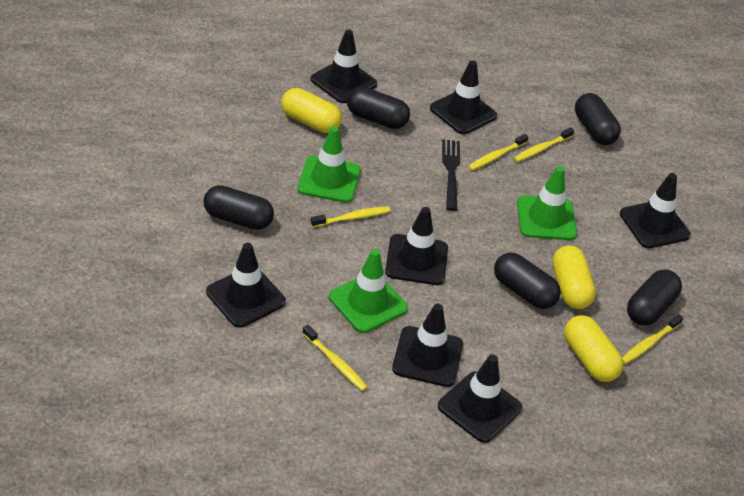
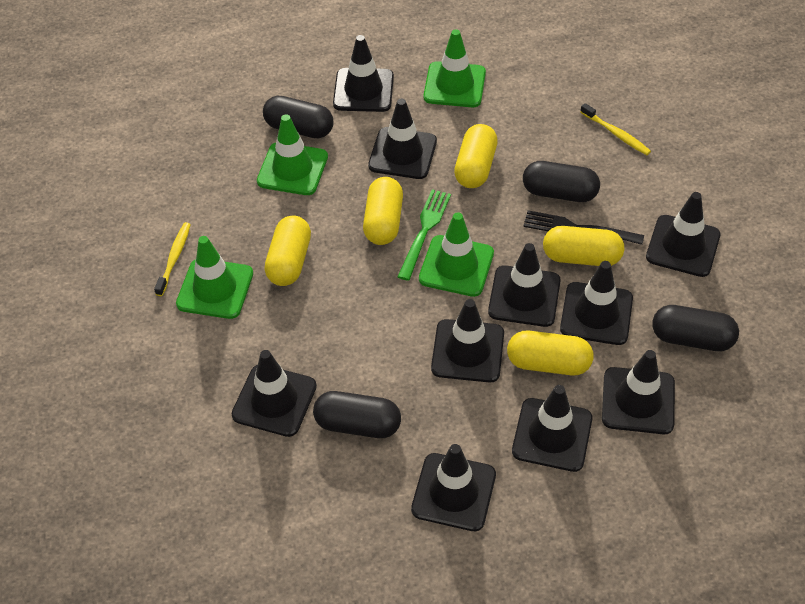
black capsule: 5 -> 4
black traffic cone: 7 -> 10
green fork: 0 -> 1
green traffic cone: 3 -> 4
yellow capsule: 3 -> 5
yellow toothbrush: 5 -> 2

